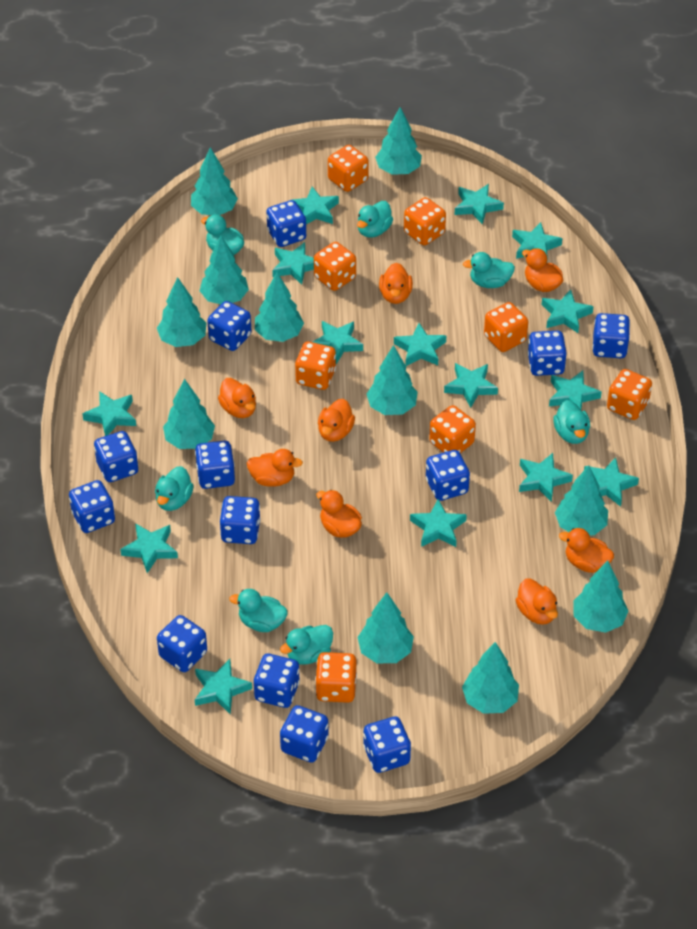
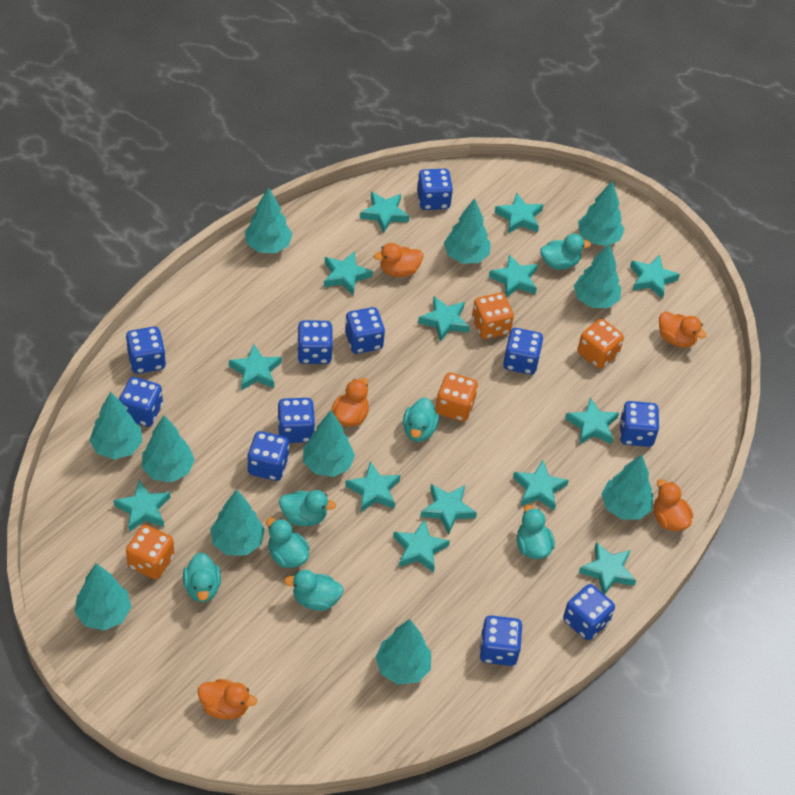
blue dice: 13 -> 11
orange dice: 8 -> 4
orange duck: 8 -> 5
turquoise star: 15 -> 14

